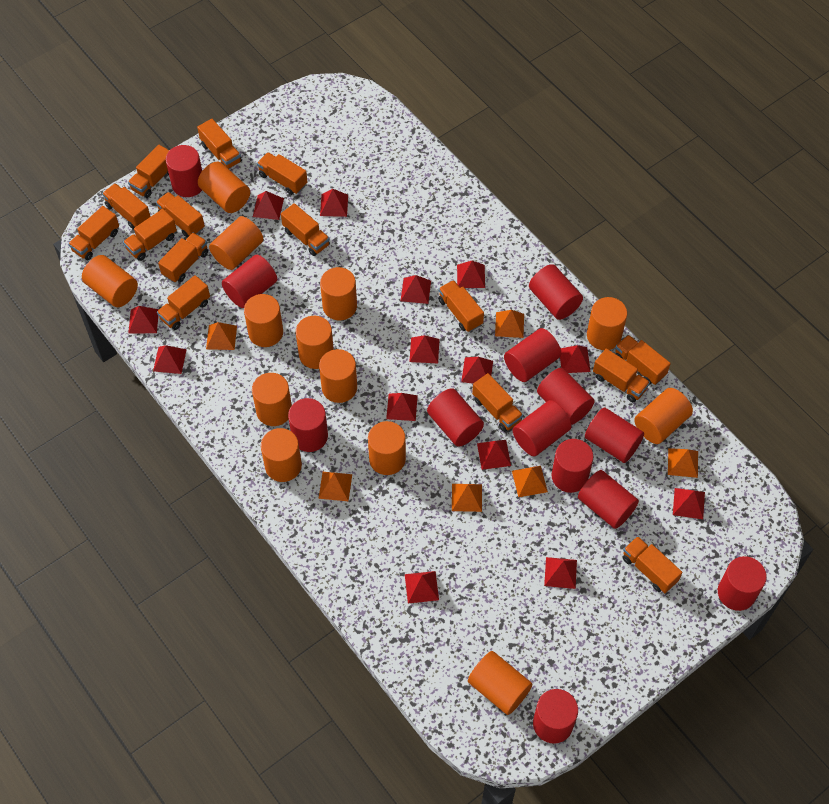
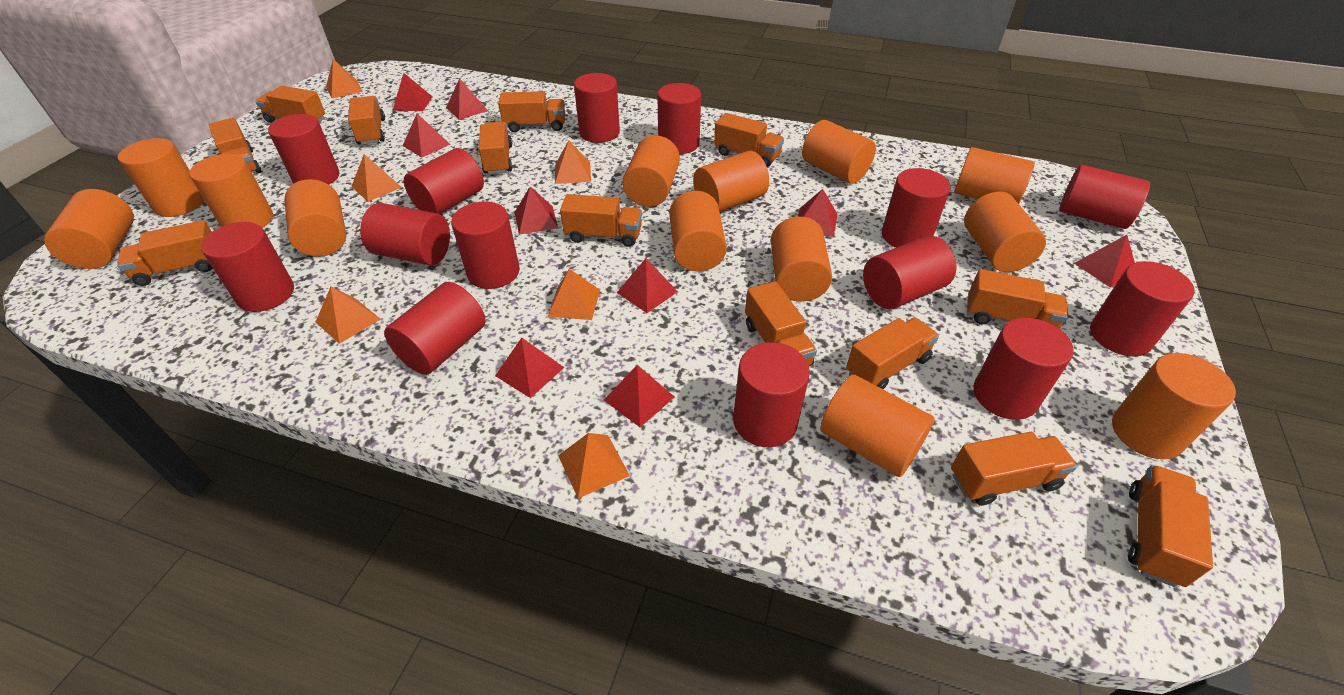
orange truck: 15 -> 13
red cylinder: 13 -> 14
red pyramid: 14 -> 9

